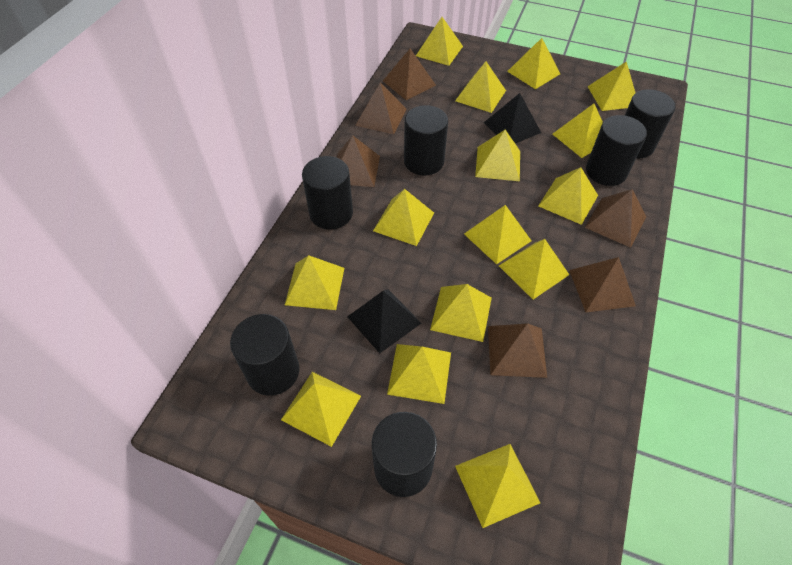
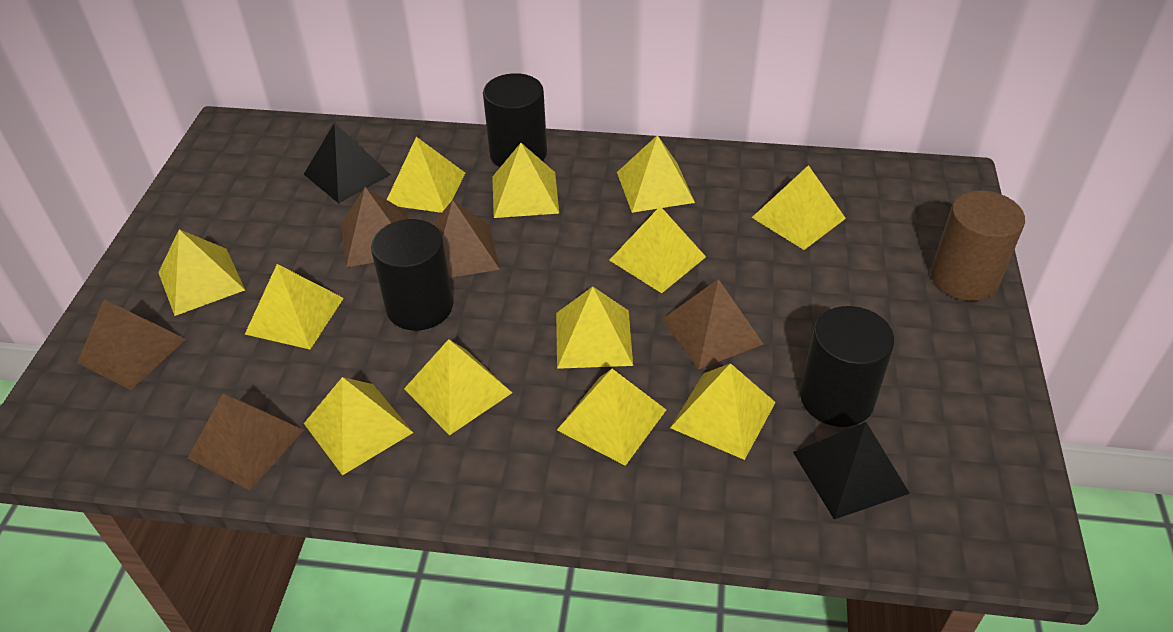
black cylinder: 6 -> 3
brown cylinder: 0 -> 1
brown pyramid: 6 -> 5
yellow pyramid: 15 -> 12

